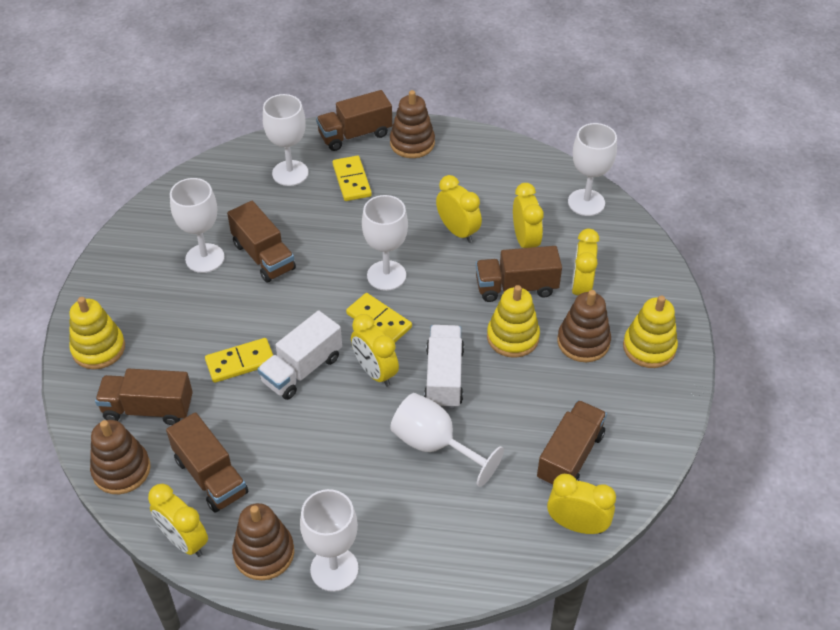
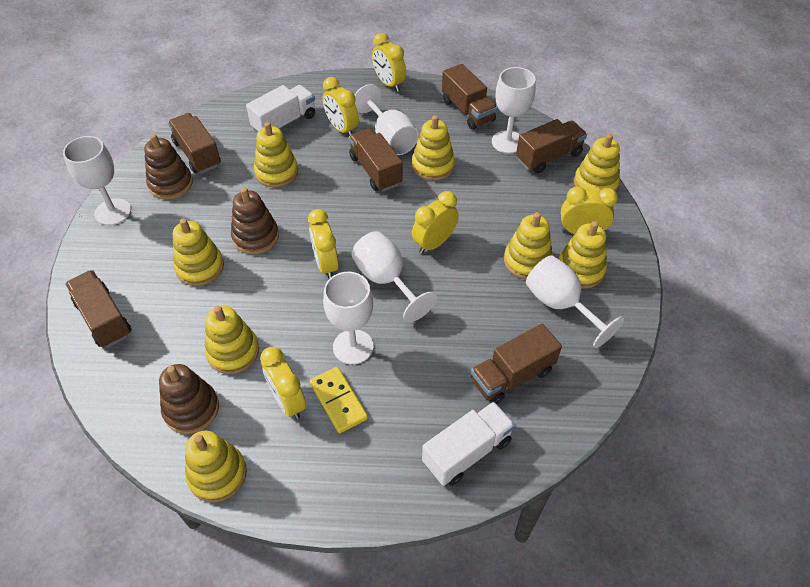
brown stacking toy: 4 -> 3
yellow domino: 3 -> 1
yellow stacking toy: 3 -> 8

